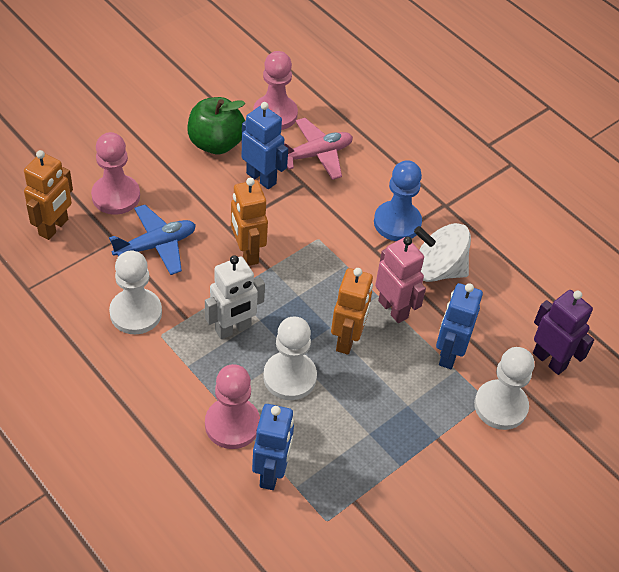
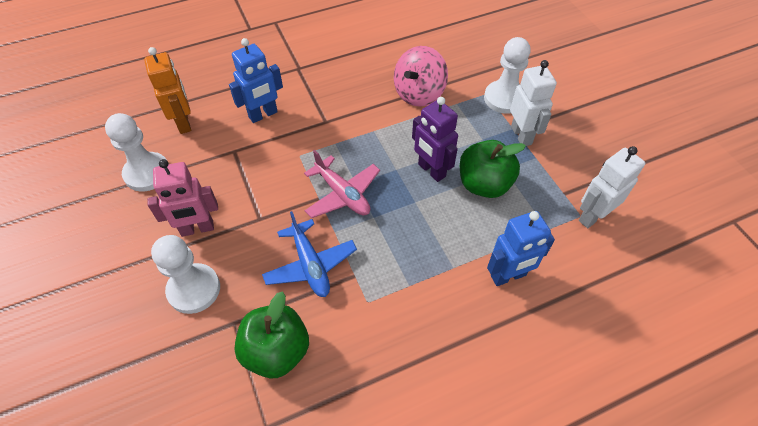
blue pawn: 1 -> 0
blue robot: 3 -> 2
green apple: 1 -> 2
orange robot: 3 -> 1
pink pawn: 3 -> 0
pink spinning top: 0 -> 1
white robot: 1 -> 2
white spinning top: 1 -> 0

